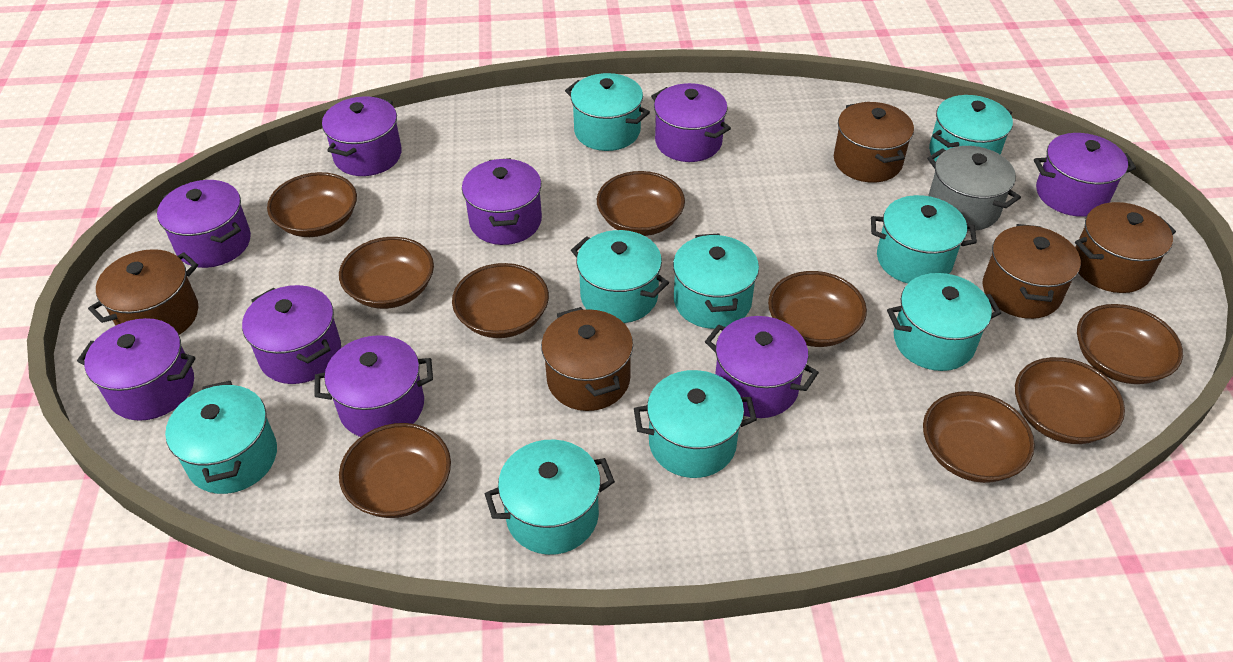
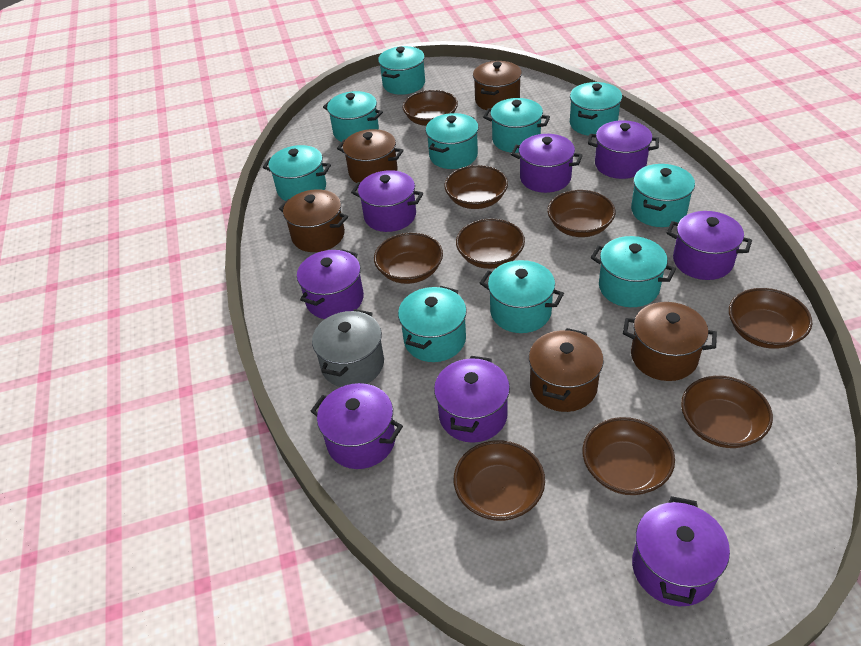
purple pot: 9 -> 8
turquoise pot: 9 -> 10

